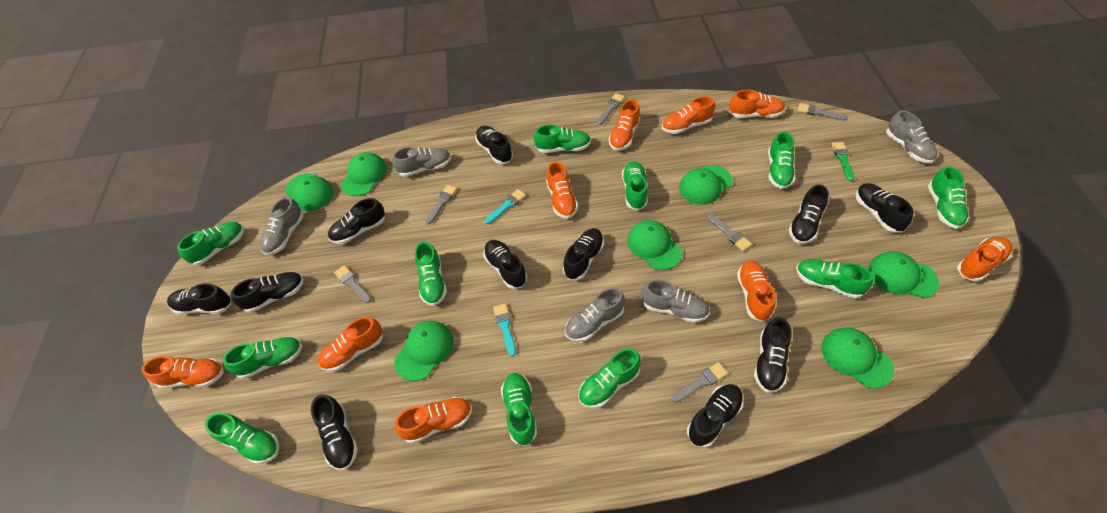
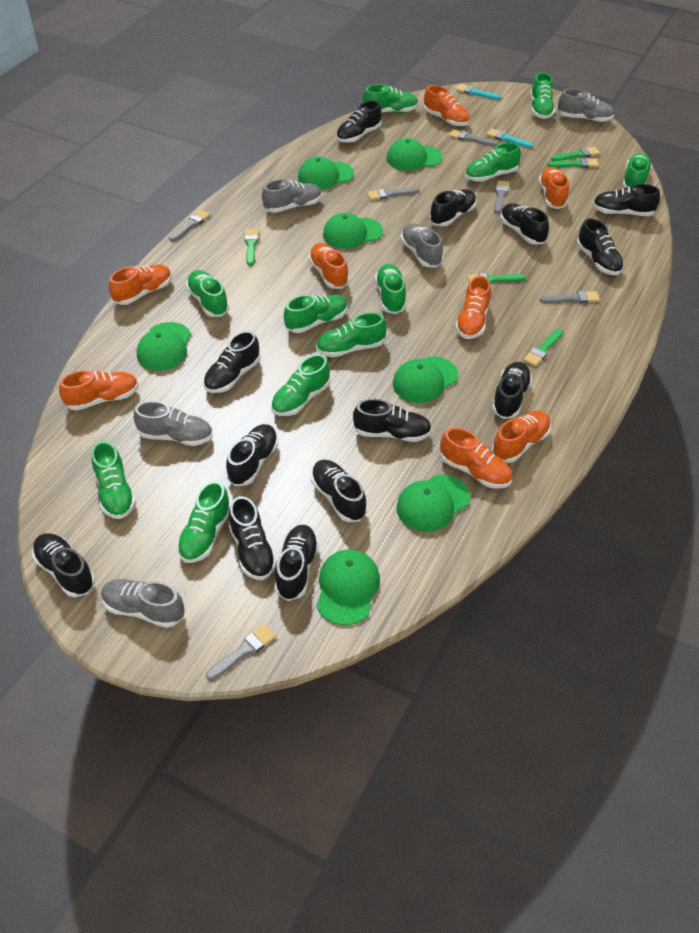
black shoe: 11 -> 13
green brush: 1 -> 5
orange shoe: 9 -> 8

